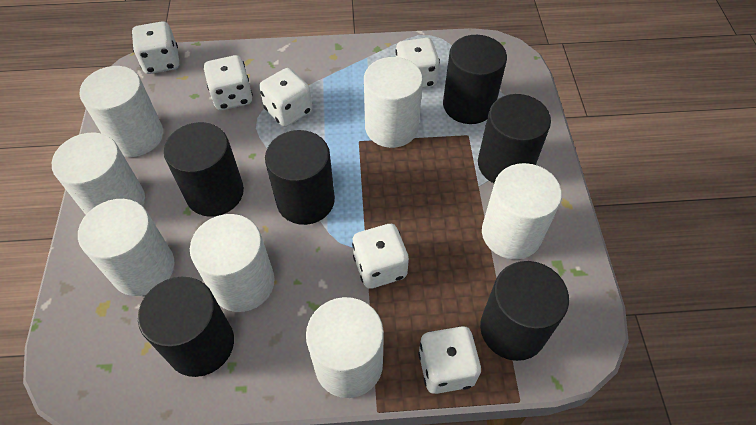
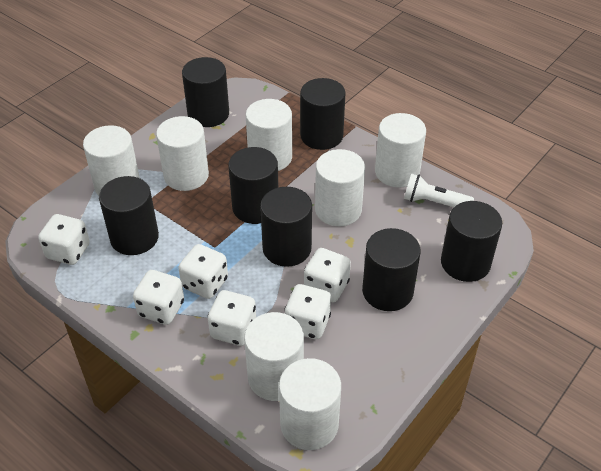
black cylinder: 6 -> 7
white flashlight: 0 -> 1

